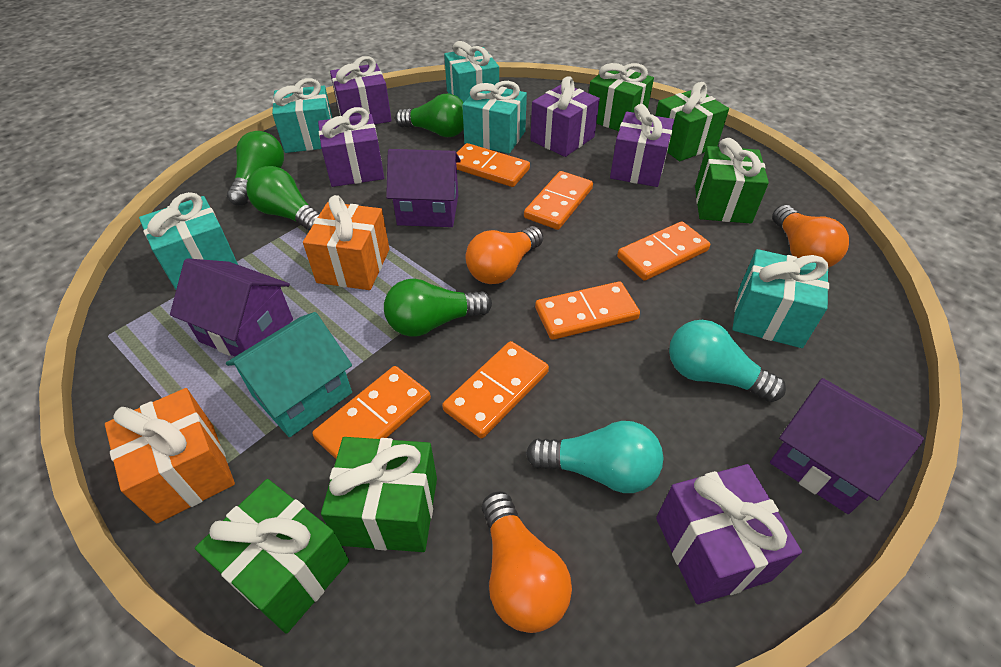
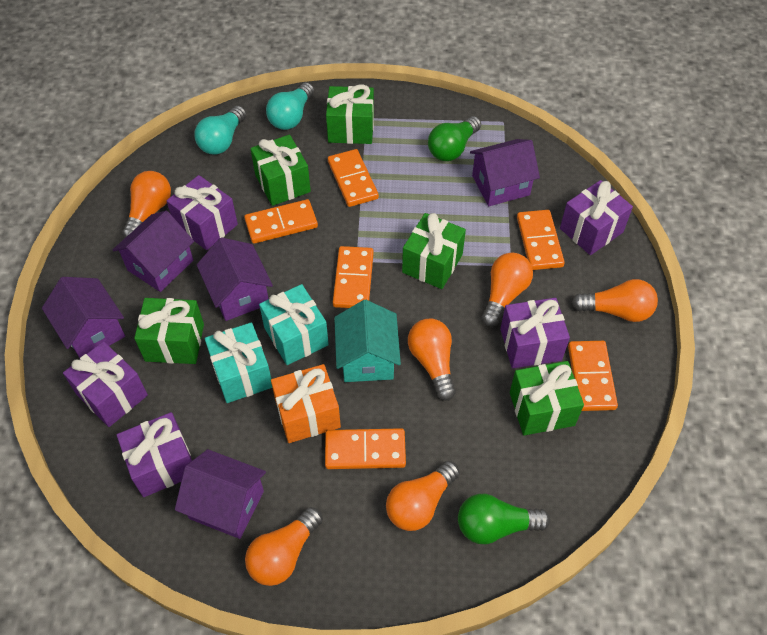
green light bulb: 4 -> 2
orange gift: 2 -> 1
orange light bulb: 3 -> 6
purple house: 3 -> 5
turquoise gift: 5 -> 2

